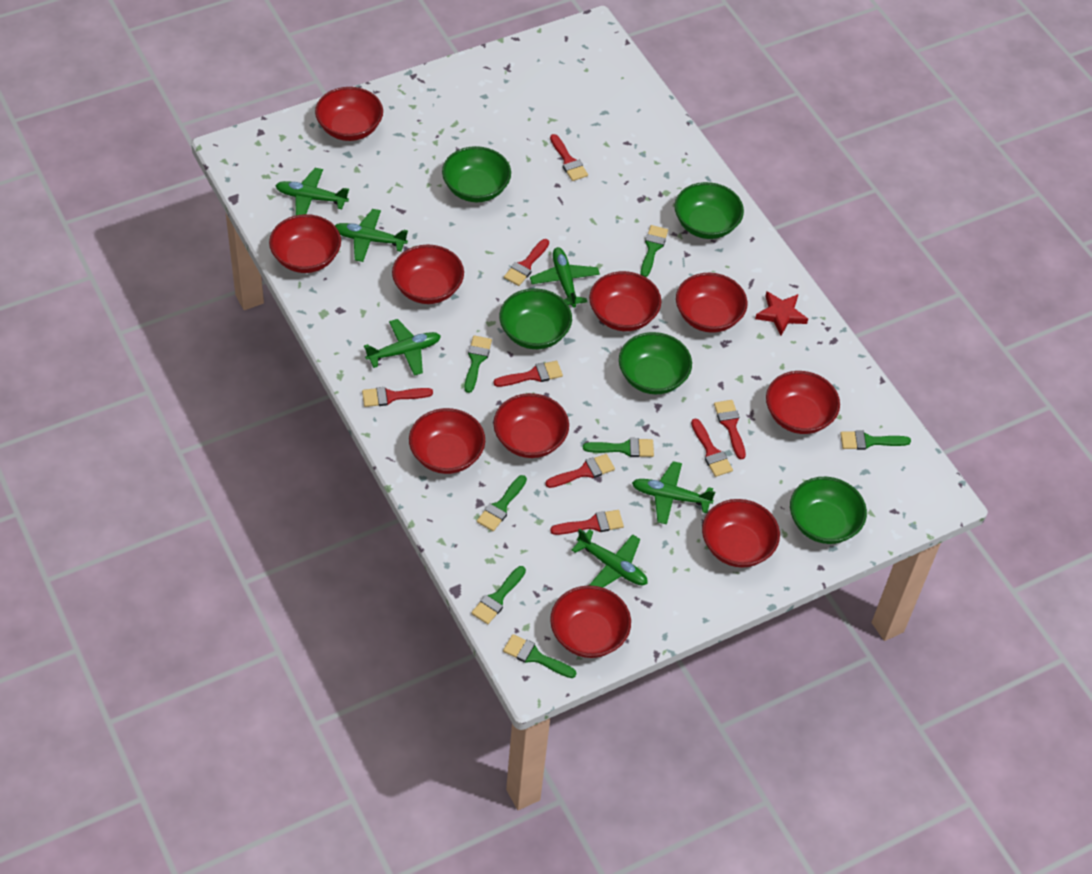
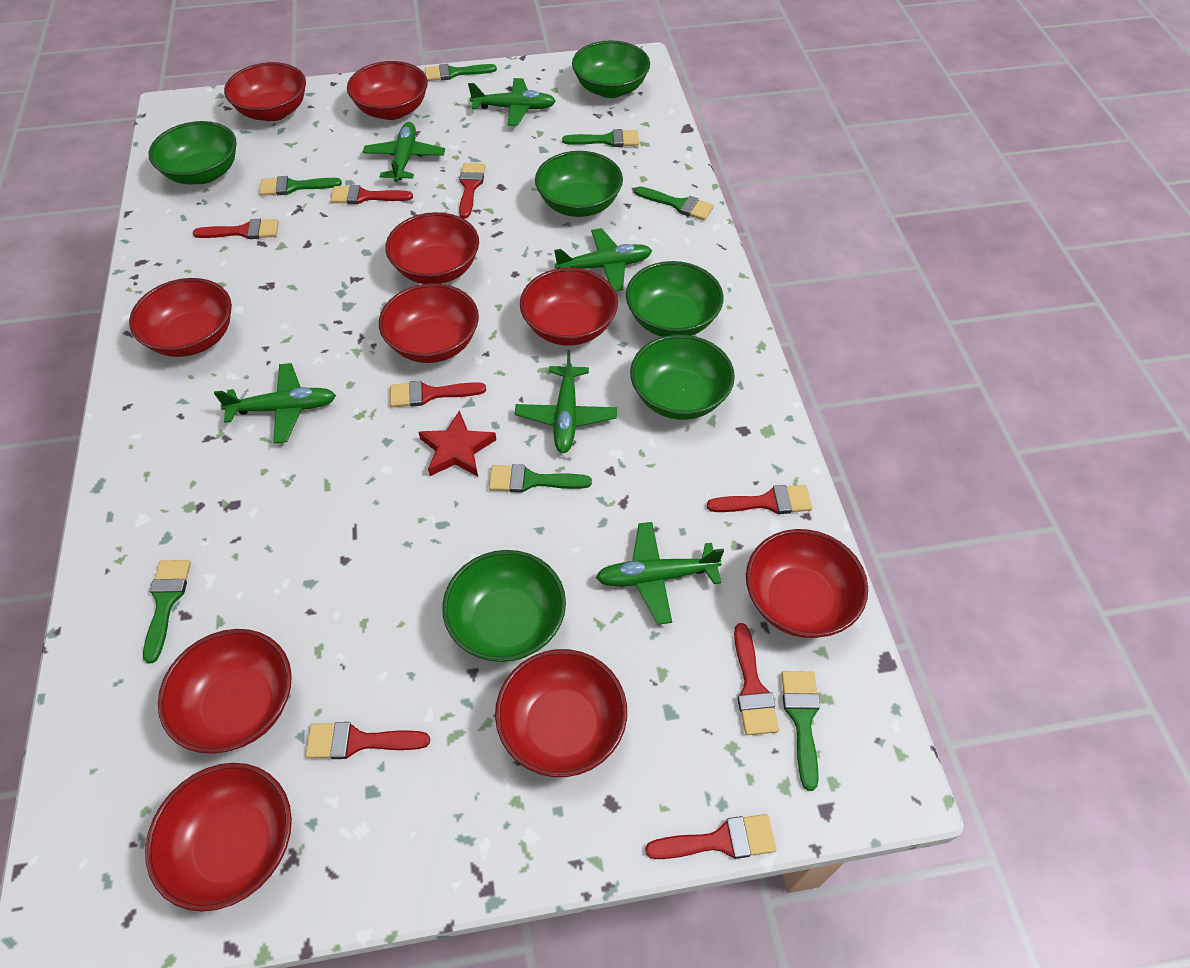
green bowl: 5 -> 6

